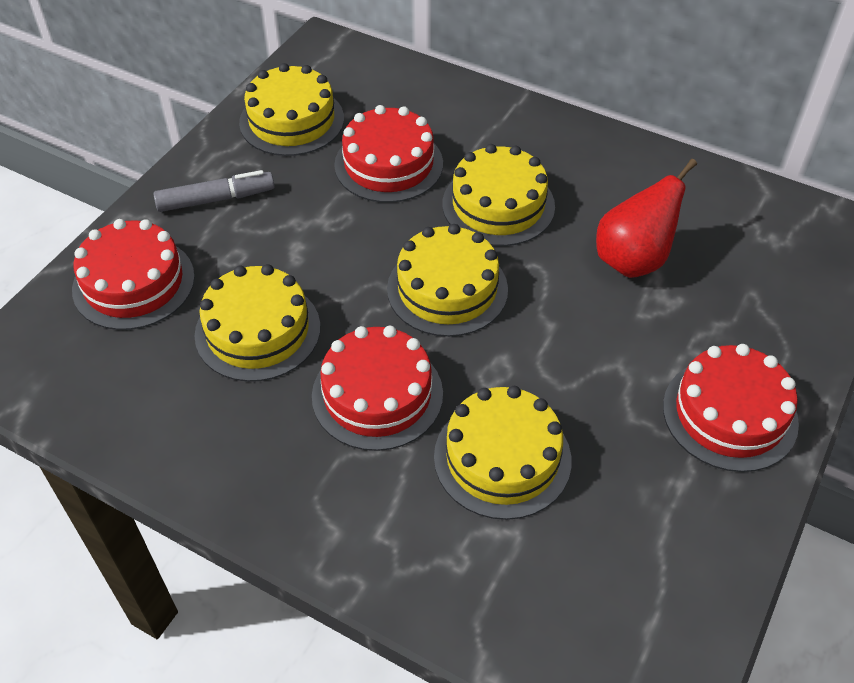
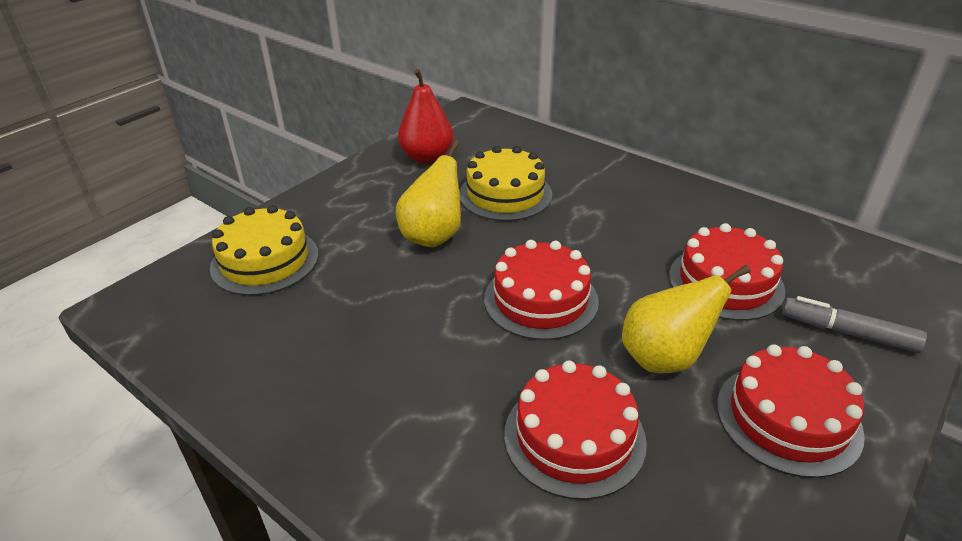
yellow cake: 5 -> 2
yellow pear: 0 -> 2

